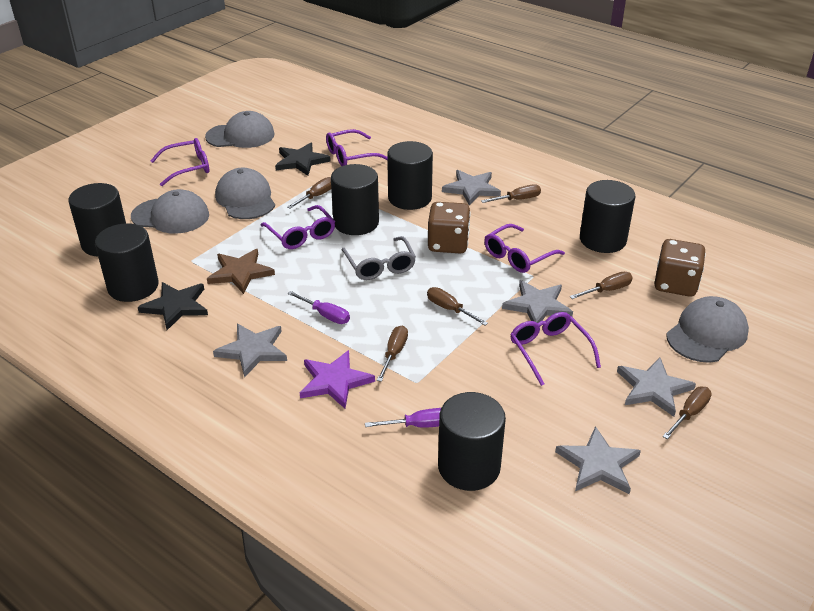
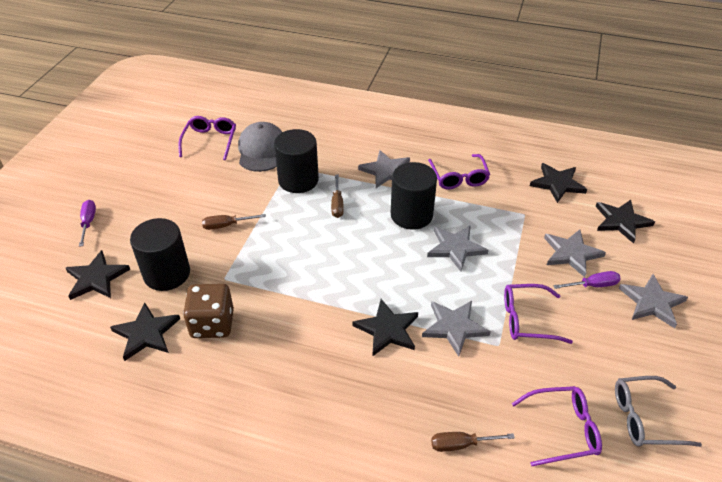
black cylinder: 6 -> 3
black star: 2 -> 5
brown dice: 2 -> 1
brown screwdriver: 6 -> 3
brown star: 1 -> 0
grey cap: 4 -> 1
purple glasses: 5 -> 4
purple star: 1 -> 0

